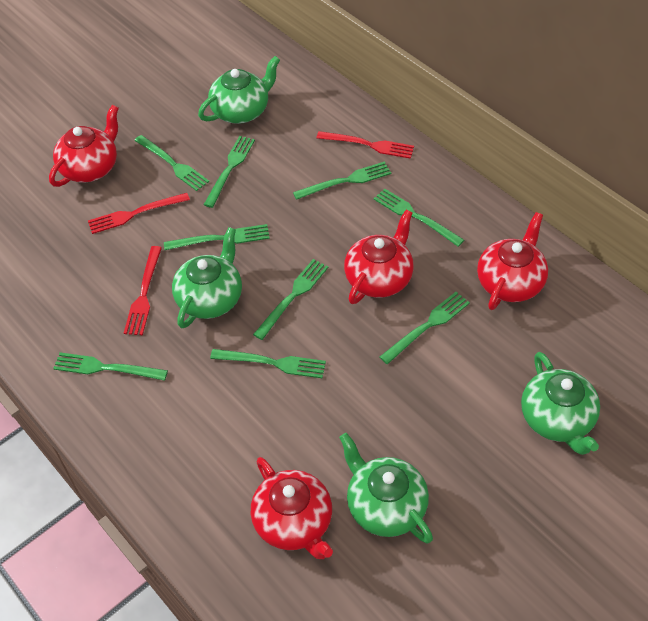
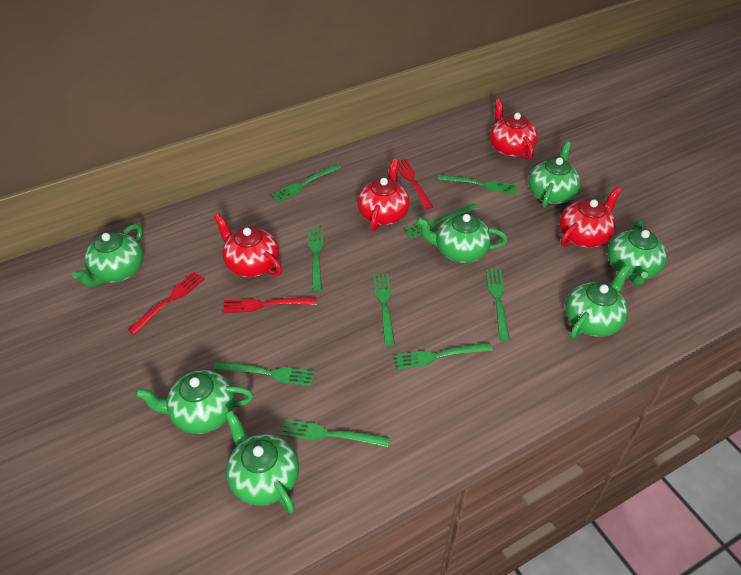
green teapot: 4 -> 7

